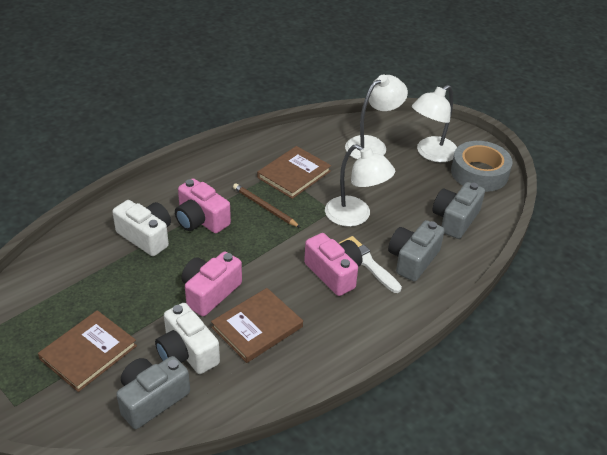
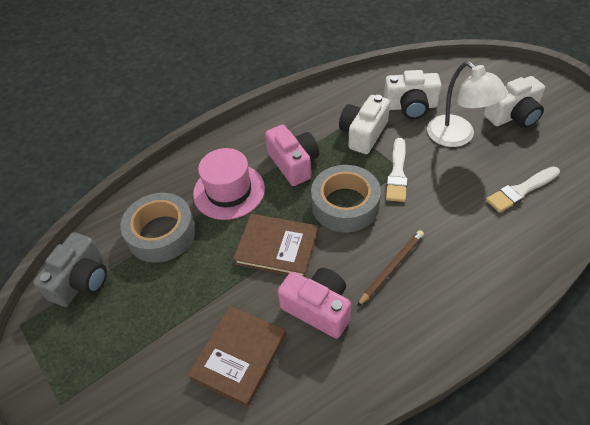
brown book: 3 -> 2
grey camera: 3 -> 1
grey tape: 1 -> 2
pink camera: 3 -> 2
pink hat: 0 -> 1
white brush: 1 -> 2
white camera: 2 -> 3
white lamp: 3 -> 1

